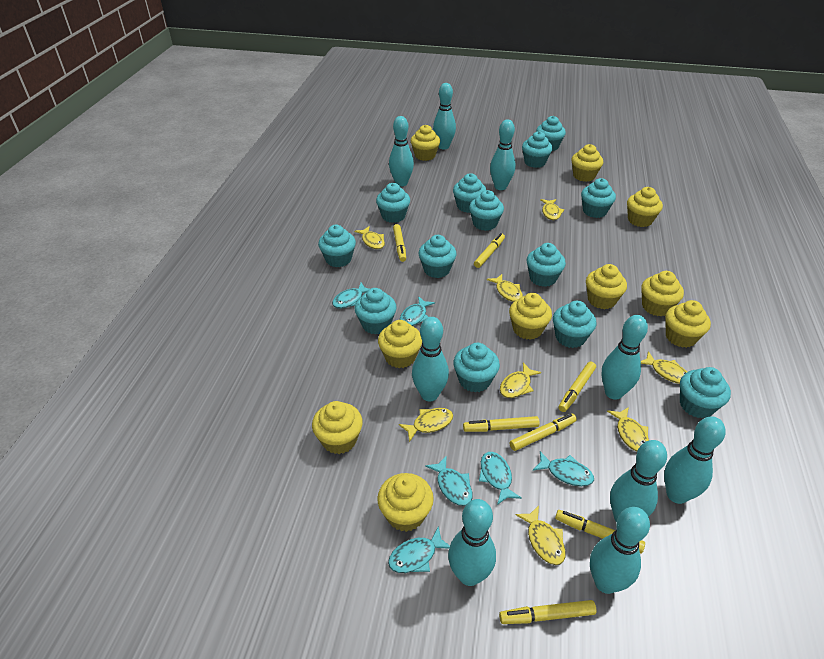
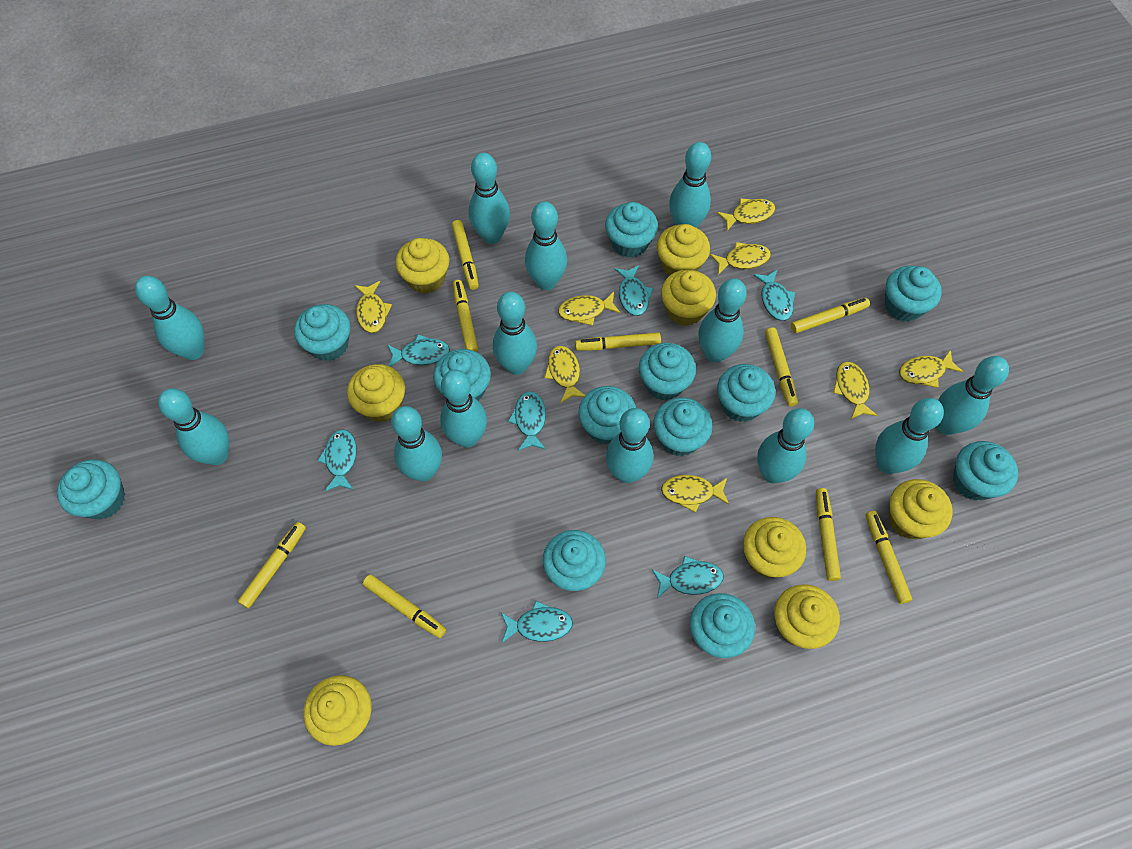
turquoise bowling pin: 9 -> 13
turquoise cupcake: 13 -> 12
turquoise fish: 6 -> 7
yellow cupcake: 10 -> 8
yellow marker: 7 -> 9

